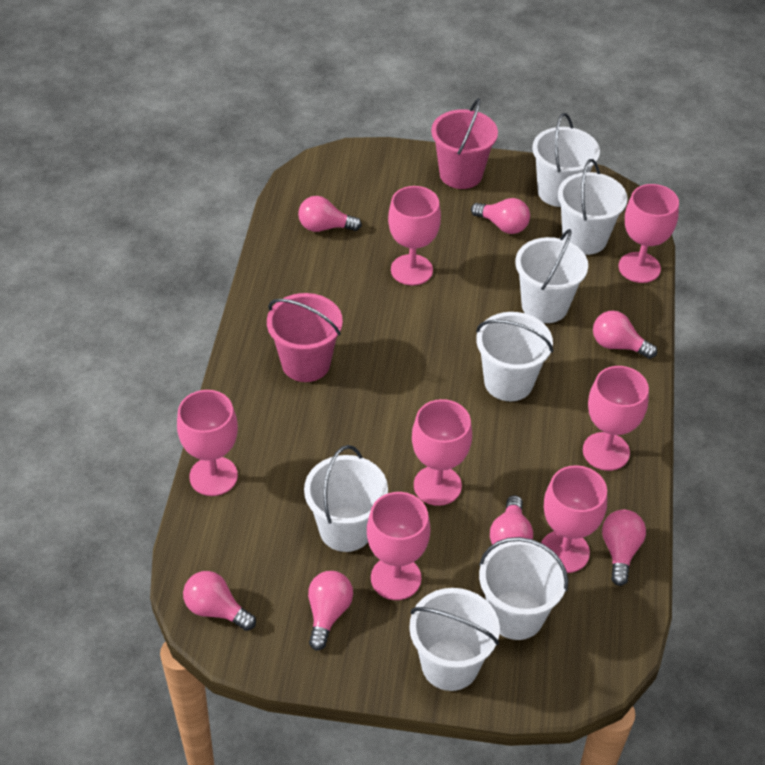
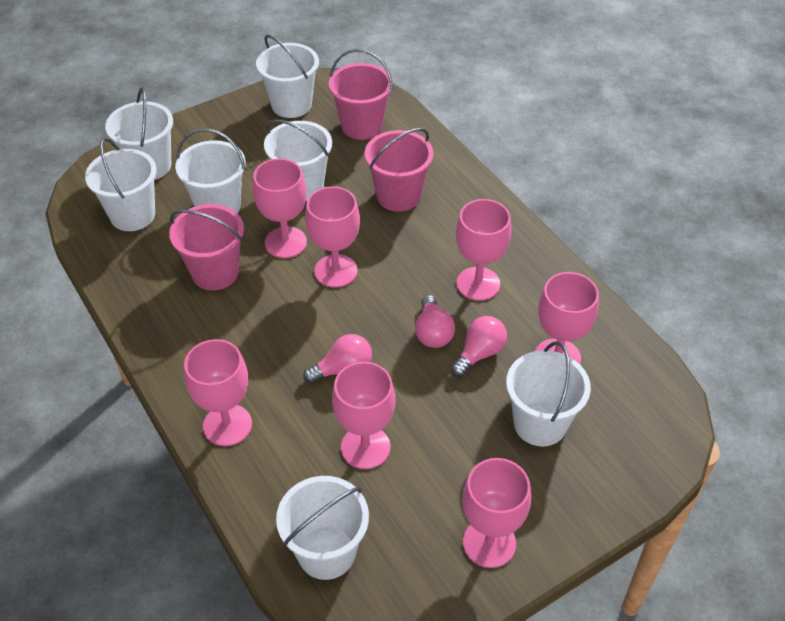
pink bucket: 2 -> 3
pink light bulb: 7 -> 3

